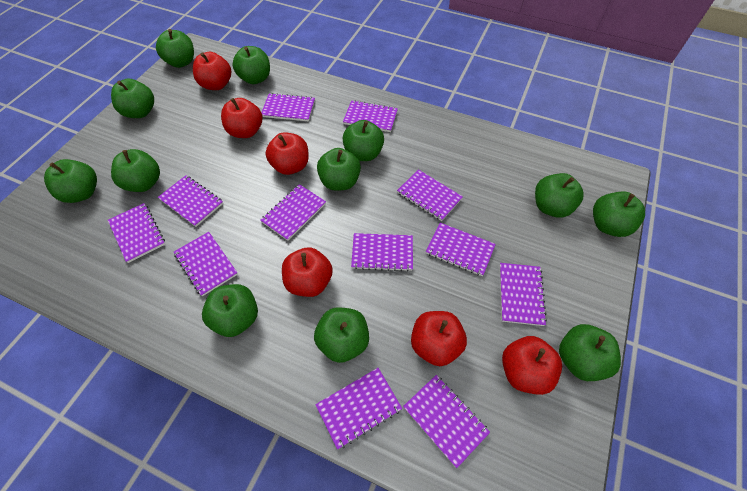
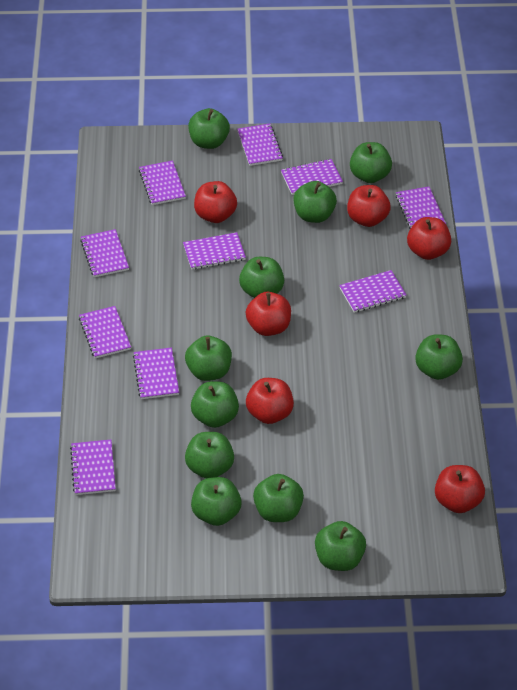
green apple: 12 -> 11
purple notebook: 12 -> 10

